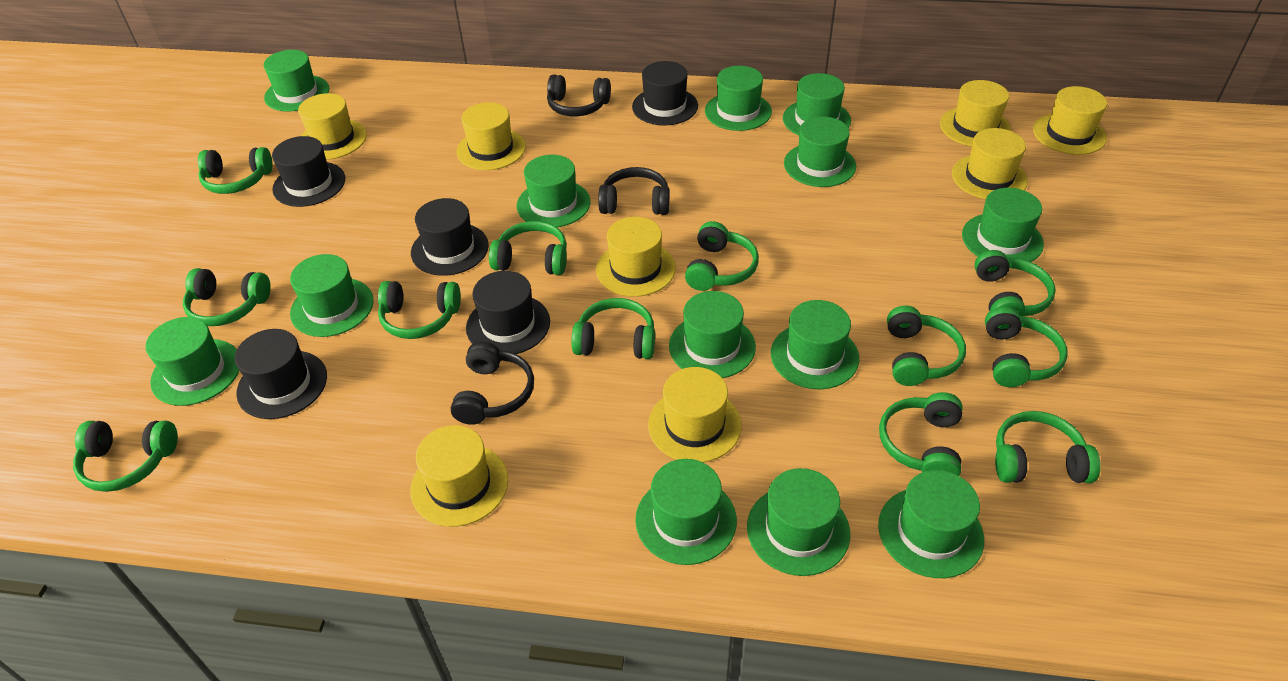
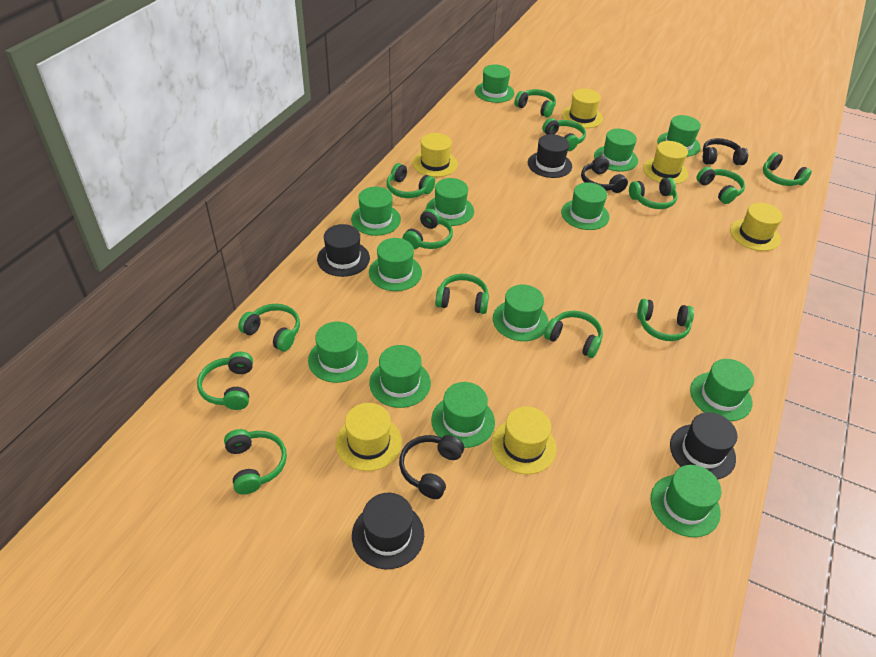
black hat: 5 -> 4
green headphones: 12 -> 13
yellow hat: 8 -> 6

